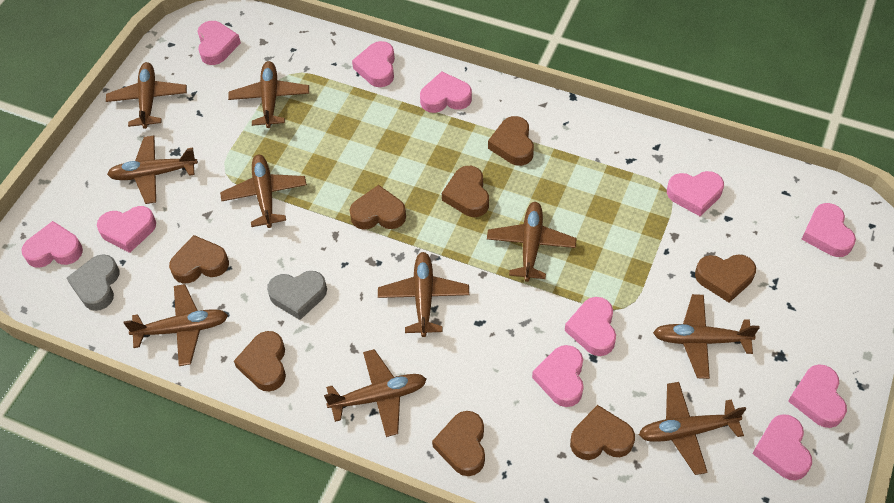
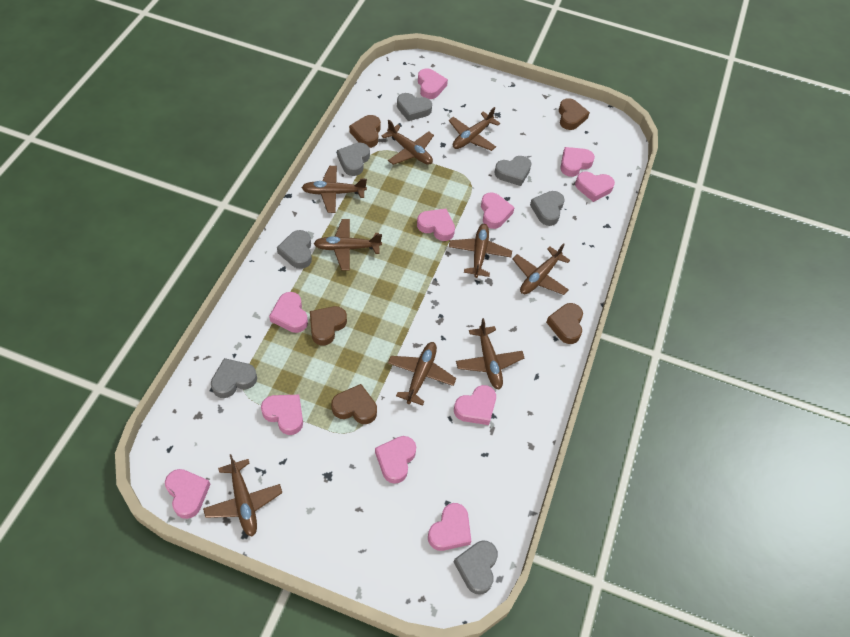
brown heart: 8 -> 5
brown plane: 10 -> 9
grey heart: 2 -> 7

